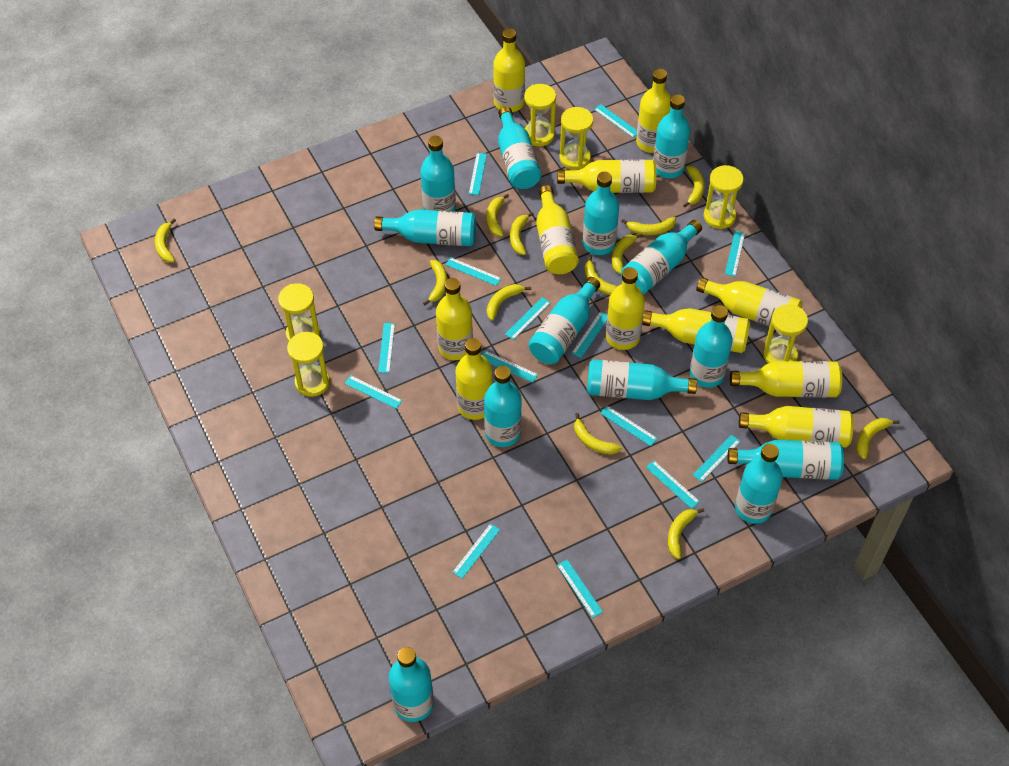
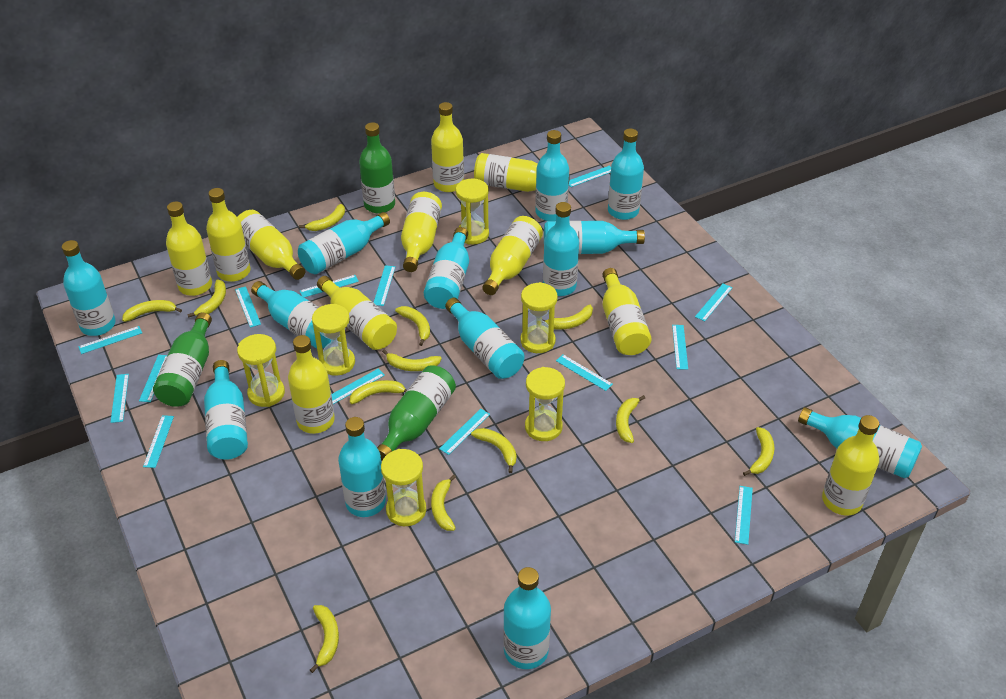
green bottle: 0 -> 3

